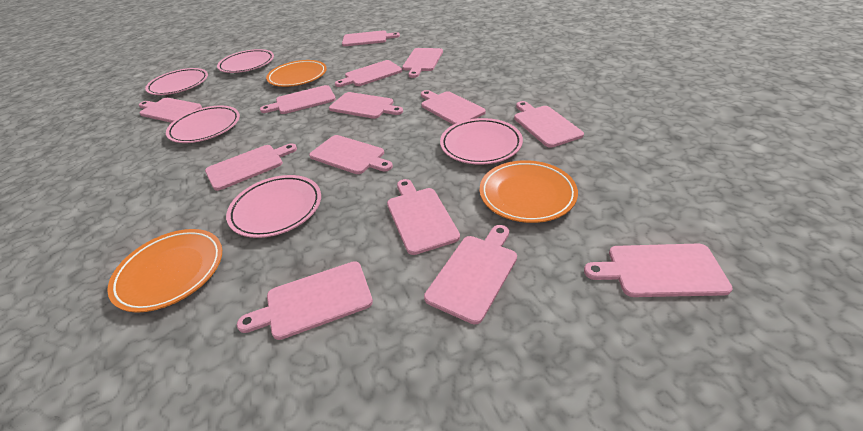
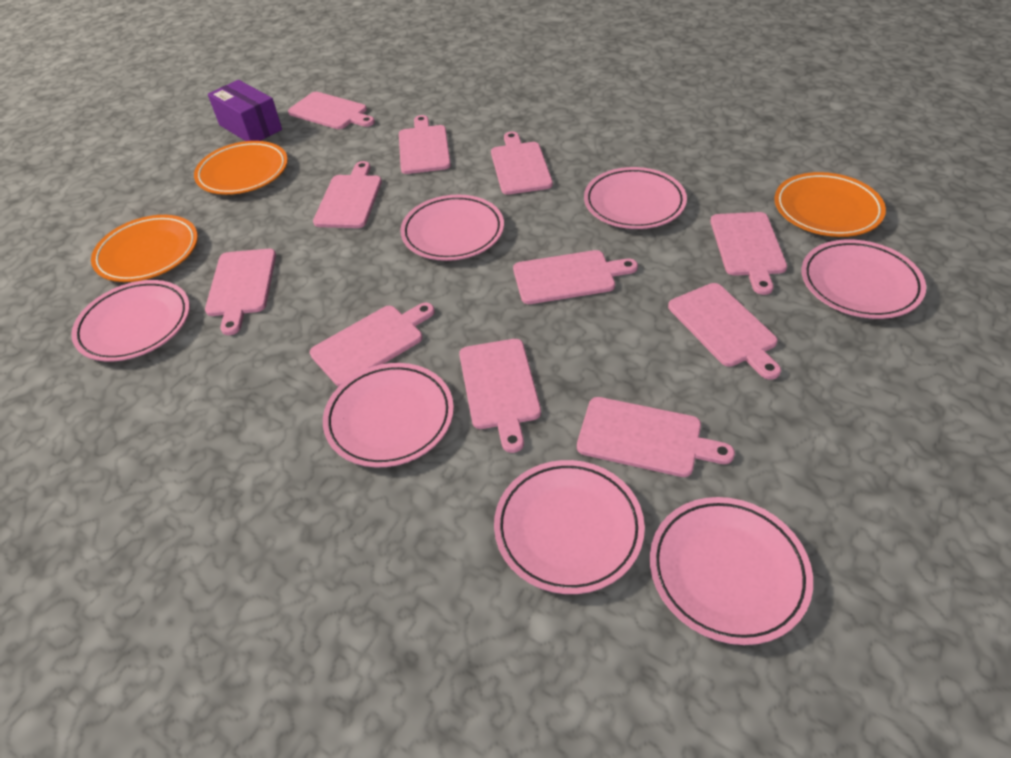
pink cutting board: 14 -> 11
pink plate: 5 -> 7
purple box: 0 -> 1

